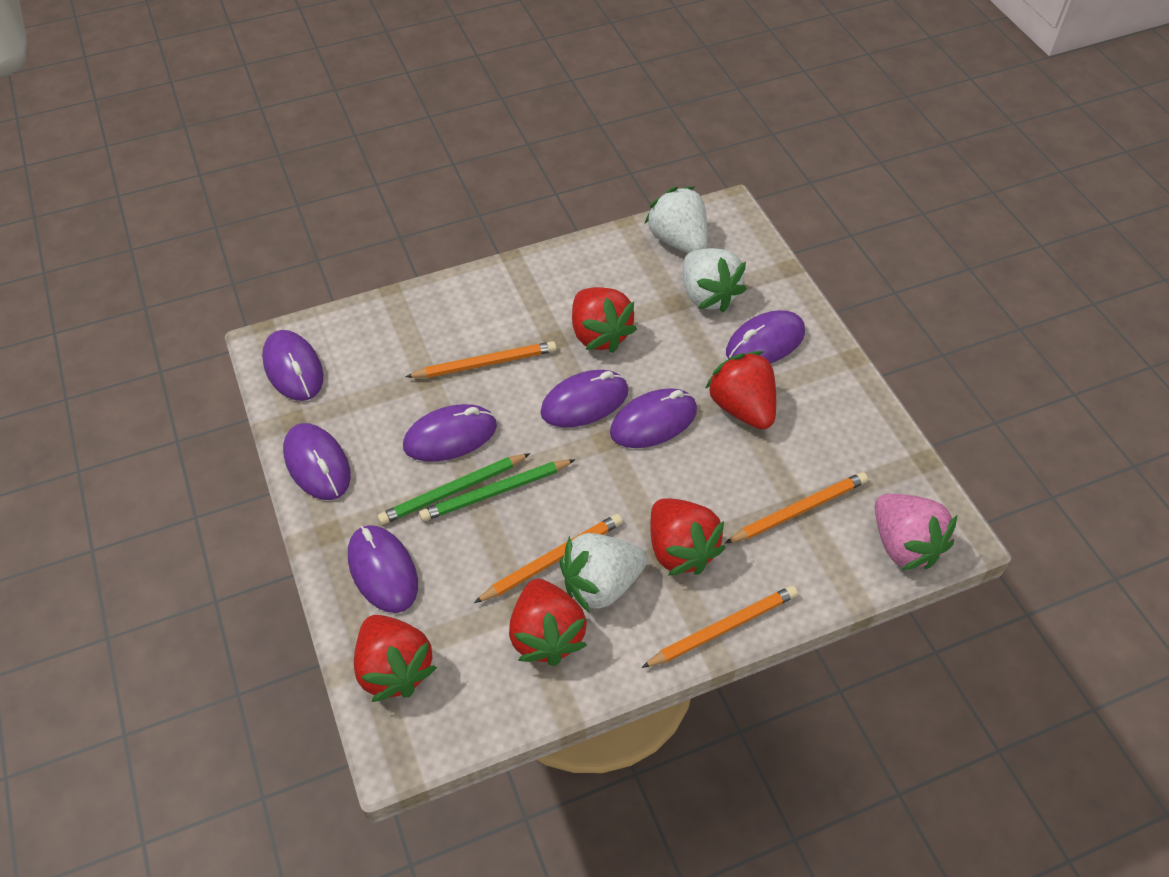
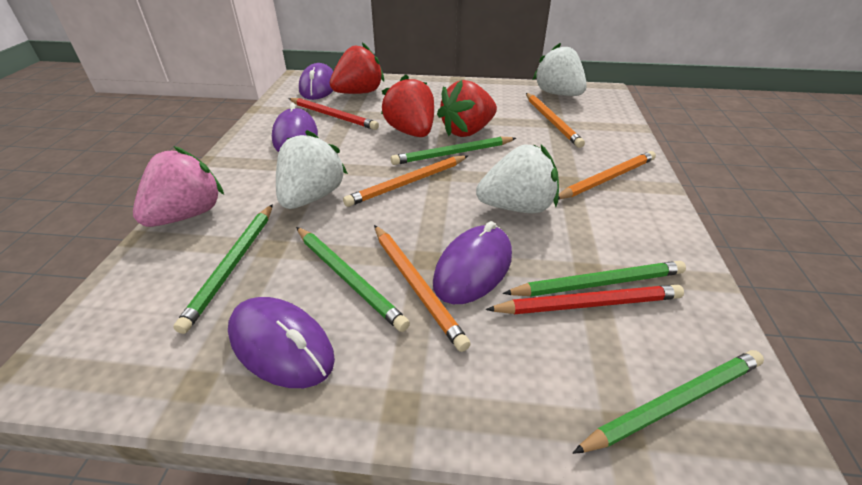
green pencil: 2 -> 5
purple mouse: 7 -> 4
red pencil: 0 -> 2
red strawberry: 5 -> 3

